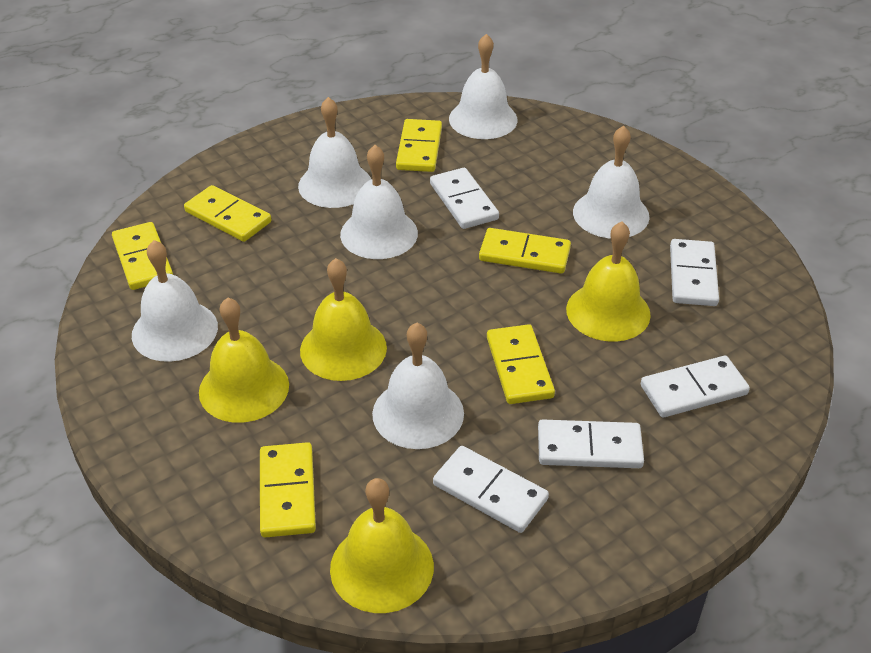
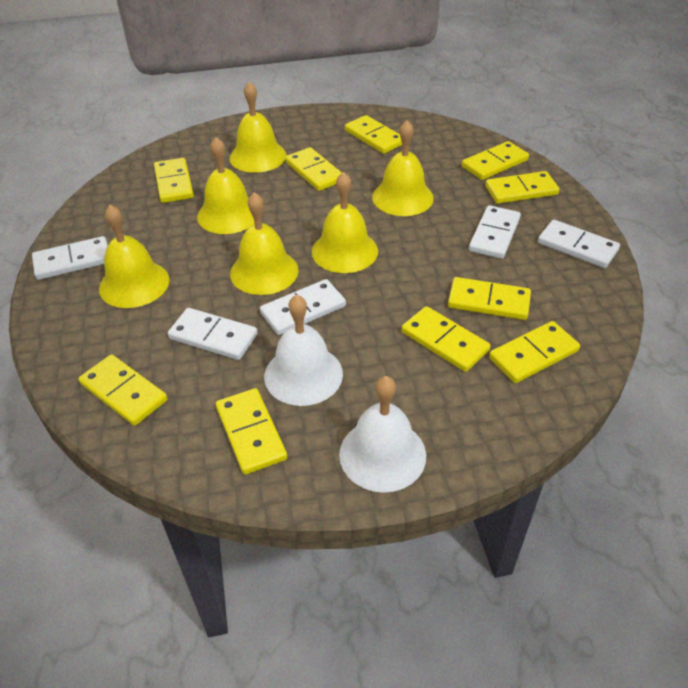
white bell: 6 -> 2
yellow bell: 4 -> 6
yellow domino: 6 -> 10

